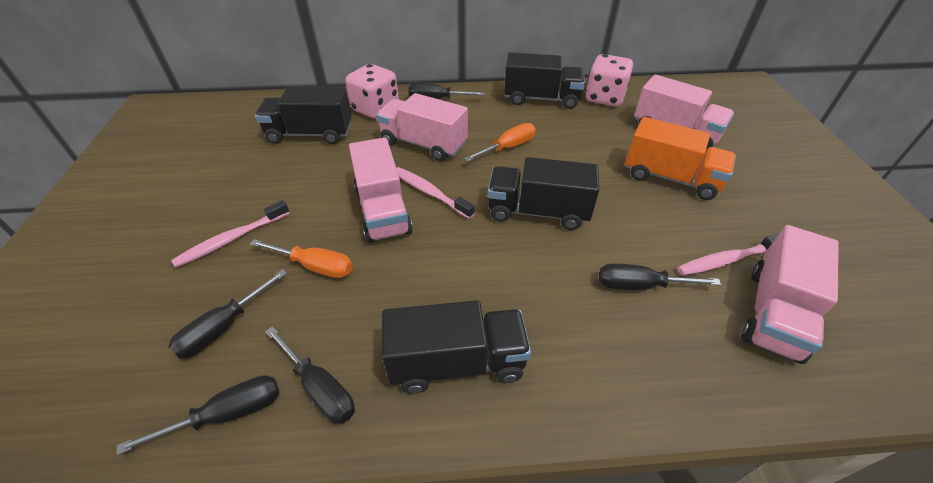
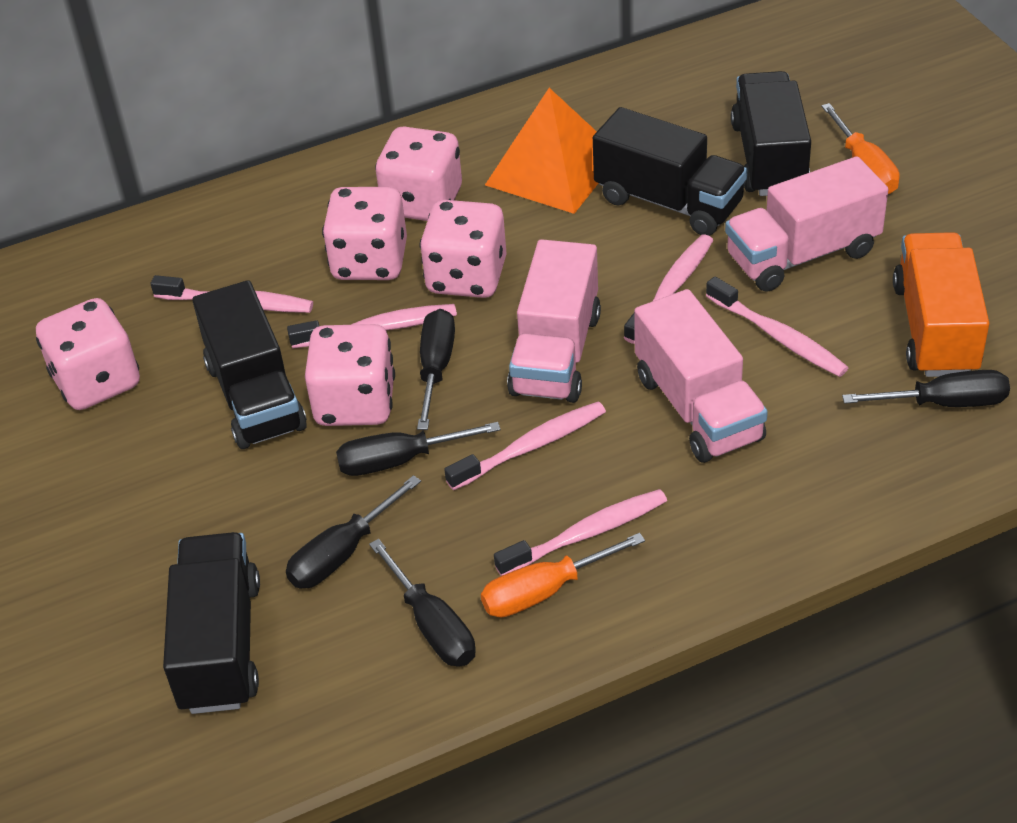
orange pyramid: 0 -> 1
pink dice: 2 -> 5
pink toothbrush: 3 -> 6
pink truck: 4 -> 3

